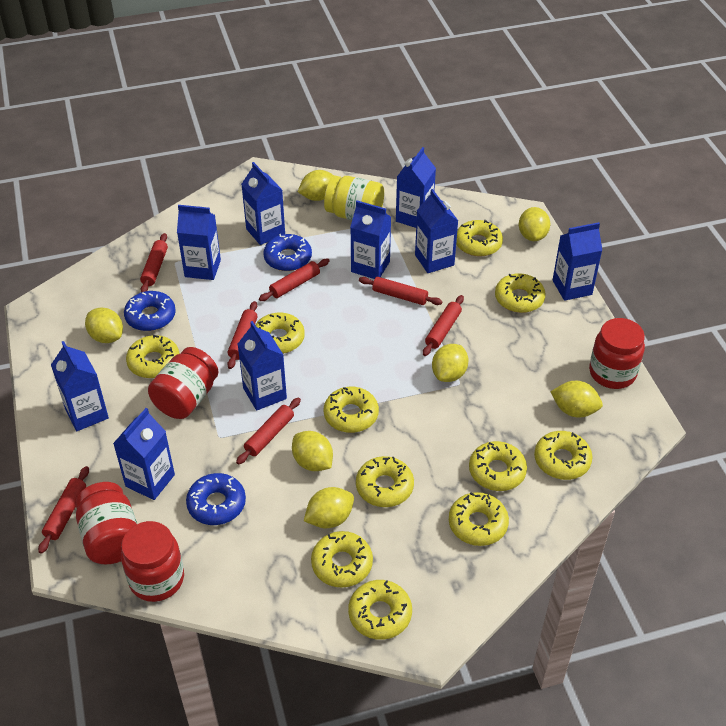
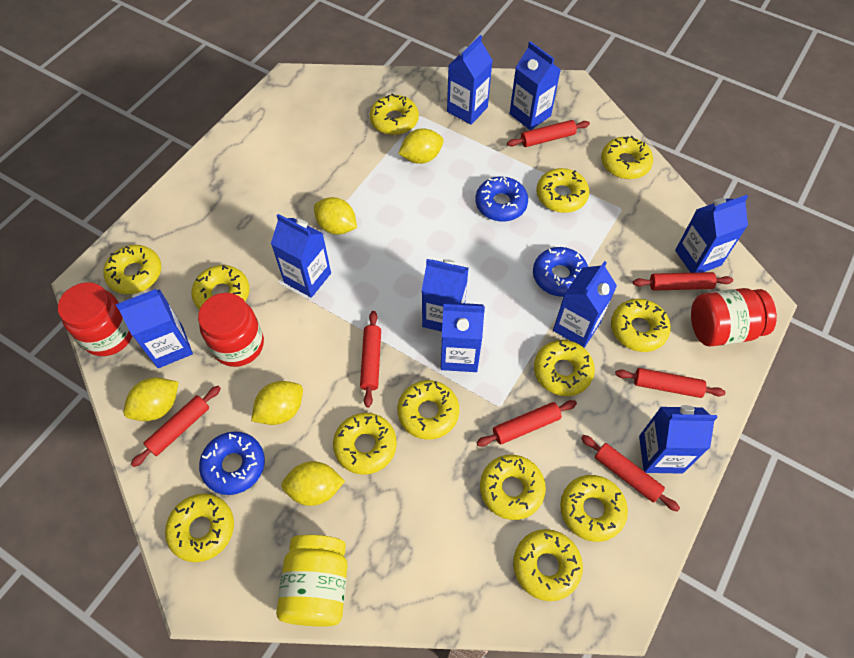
red jar: 4 -> 3
yellow donut: 11 -> 13
yellow lemon: 7 -> 5

